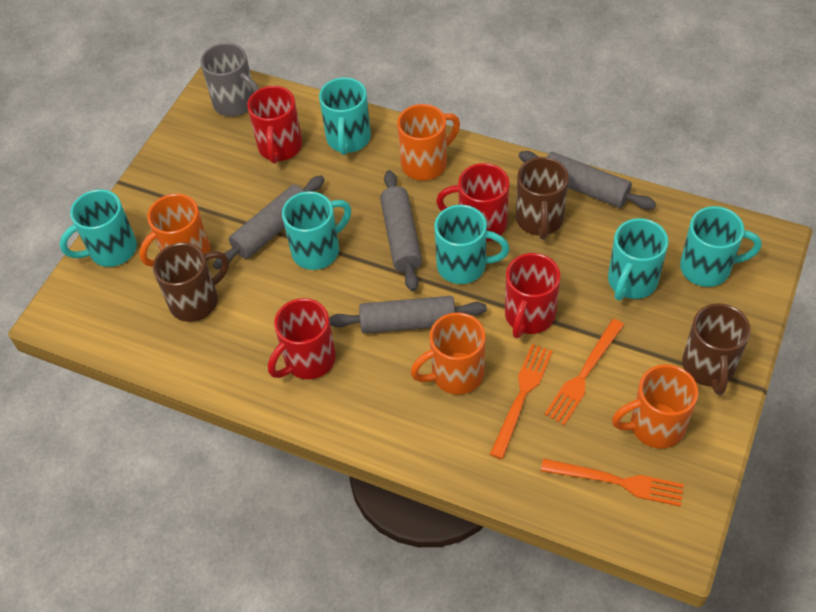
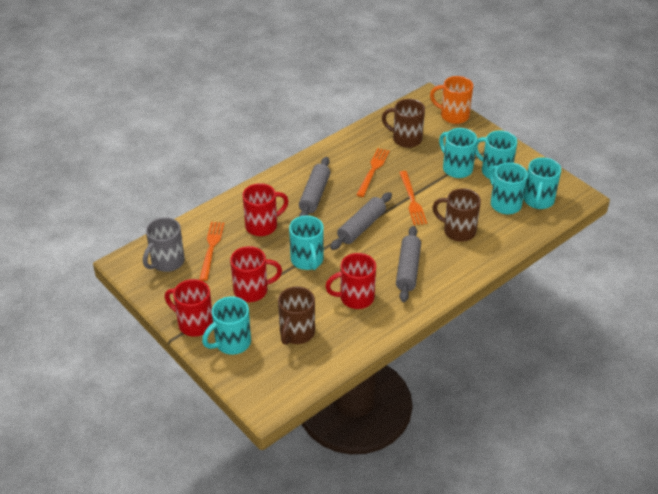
grey rolling pin: 4 -> 3
orange mug: 4 -> 1

